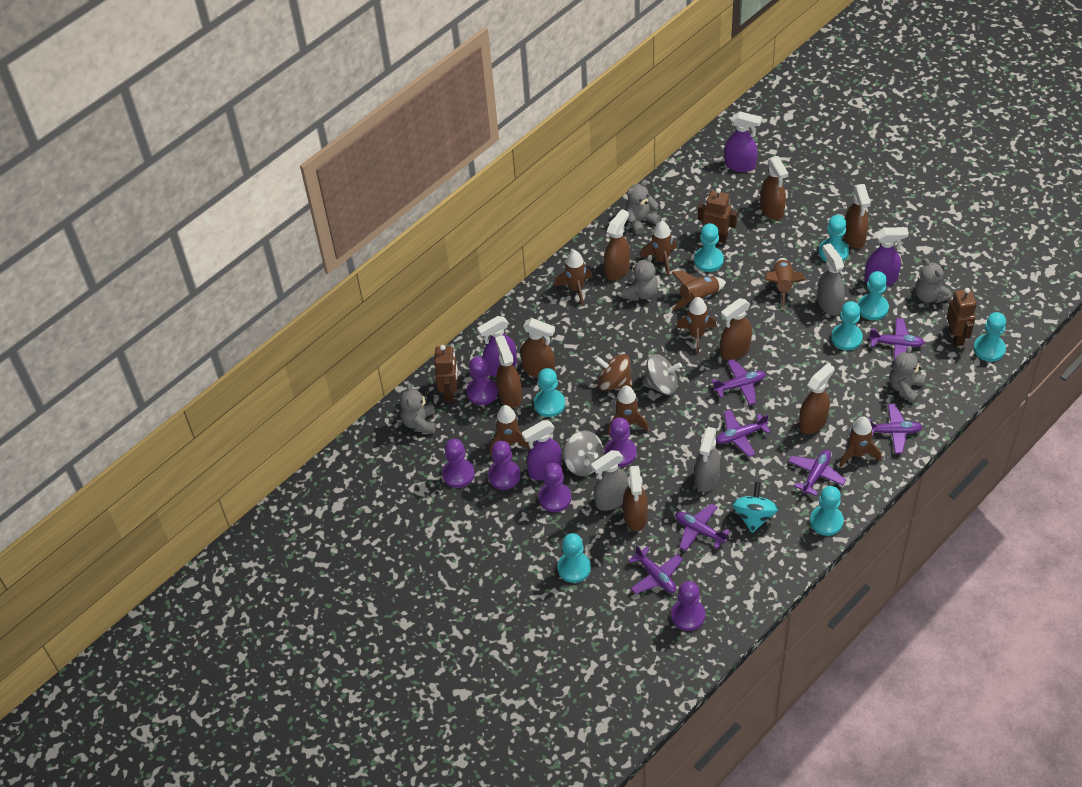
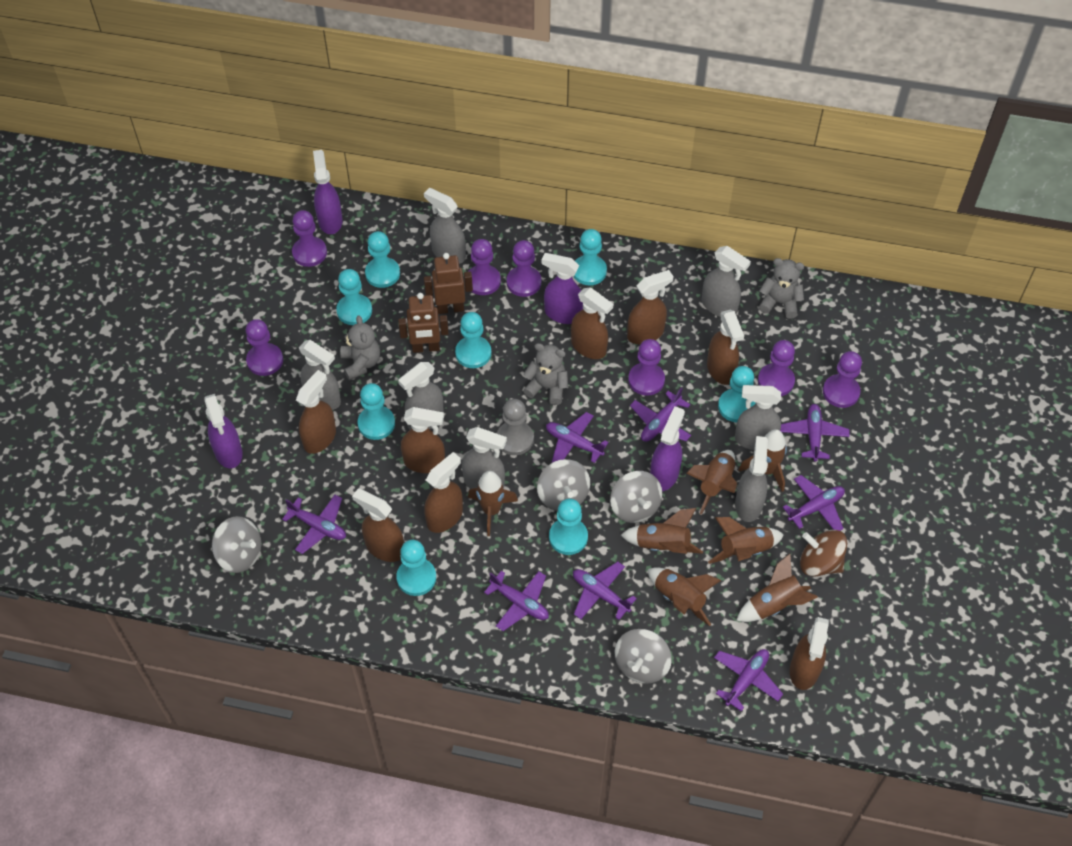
brown robot: 3 -> 2
brown rocket: 8 -> 7
grey pawn: 0 -> 1
grey spinning top: 2 -> 4
grey spray bottle: 3 -> 7
grey teddy bear: 5 -> 3
purple pawn: 6 -> 7
purple plane: 7 -> 8
turquoise spinning top: 1 -> 0

